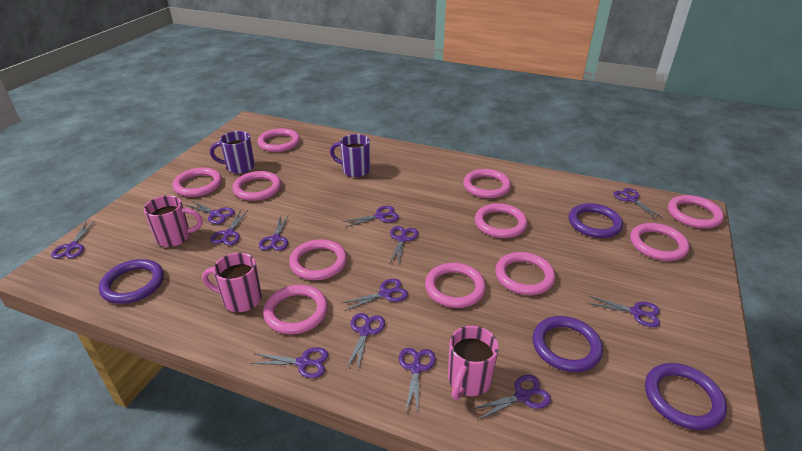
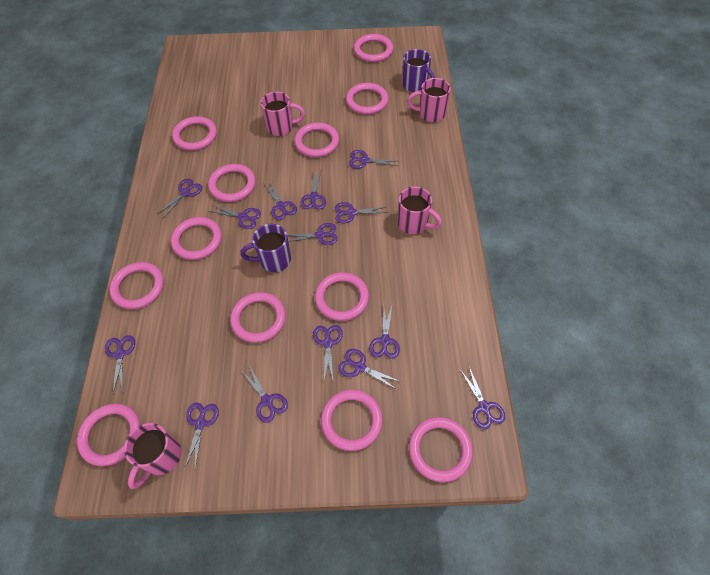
pink mug: 3 -> 4
pink ring: 11 -> 12
purple ring: 4 -> 0
purple scissors: 13 -> 14

